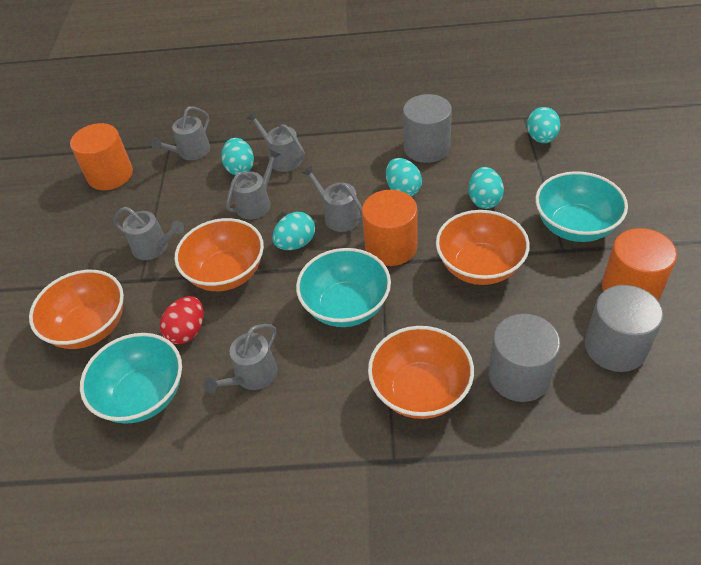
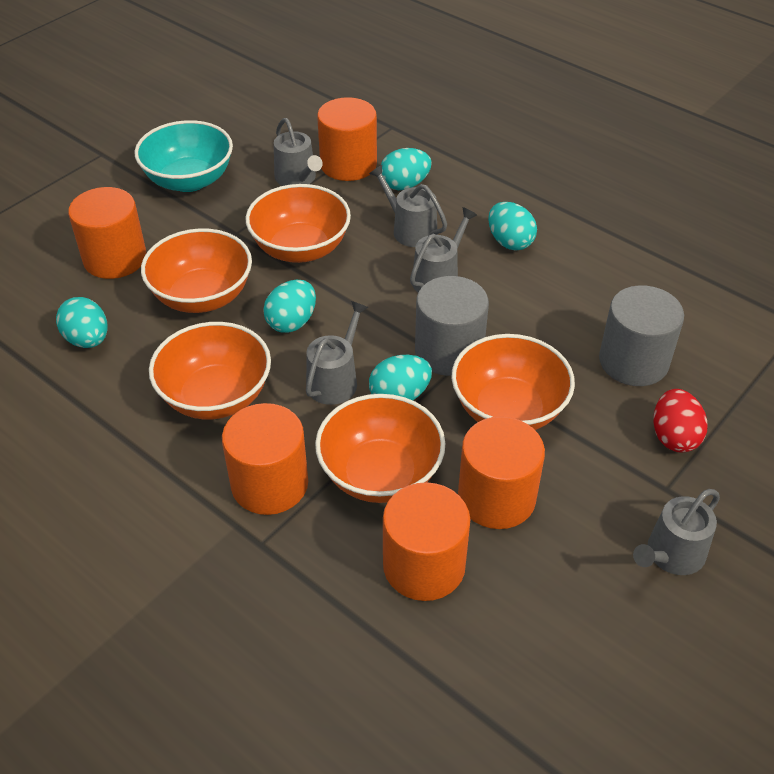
grey cylinder: 3 -> 2
grey watering can: 6 -> 5
orange bowl: 4 -> 5
orange cylinder: 3 -> 5
turquoise bowl: 3 -> 1

